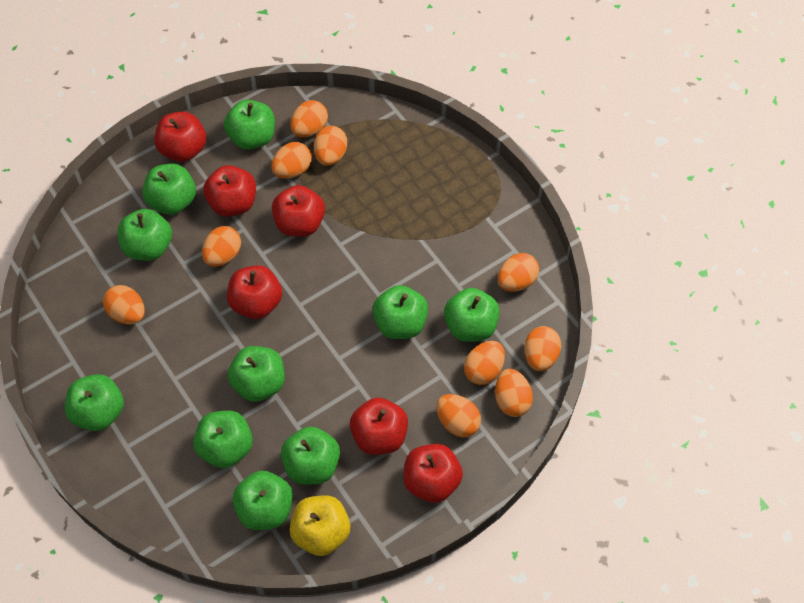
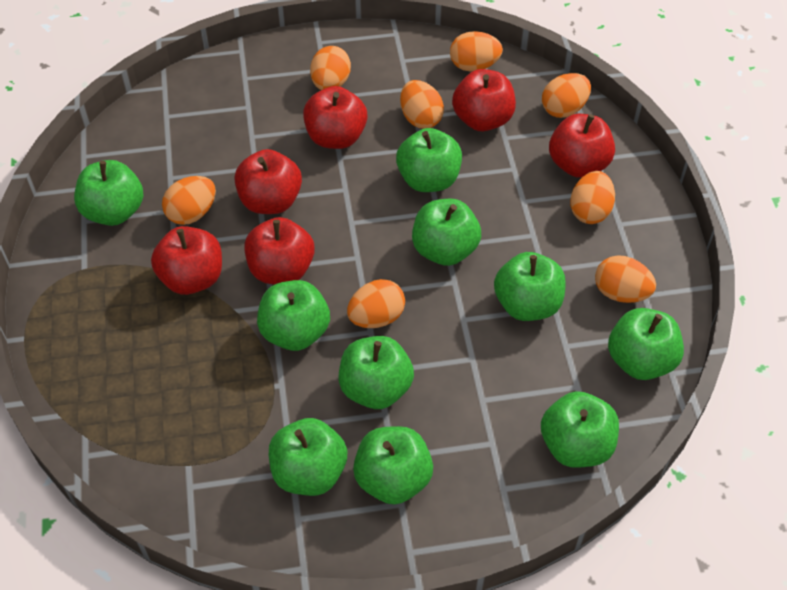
orange egg: 10 -> 8
yellow apple: 1 -> 0

